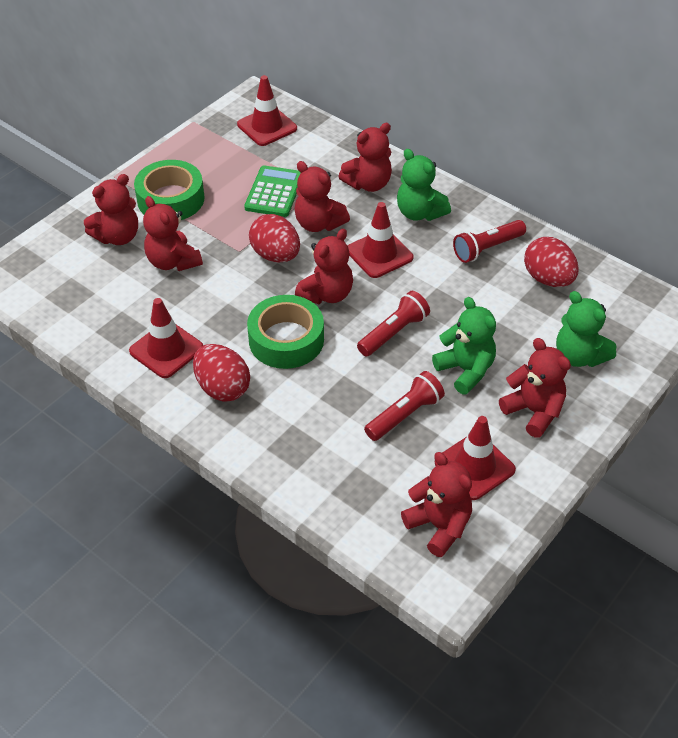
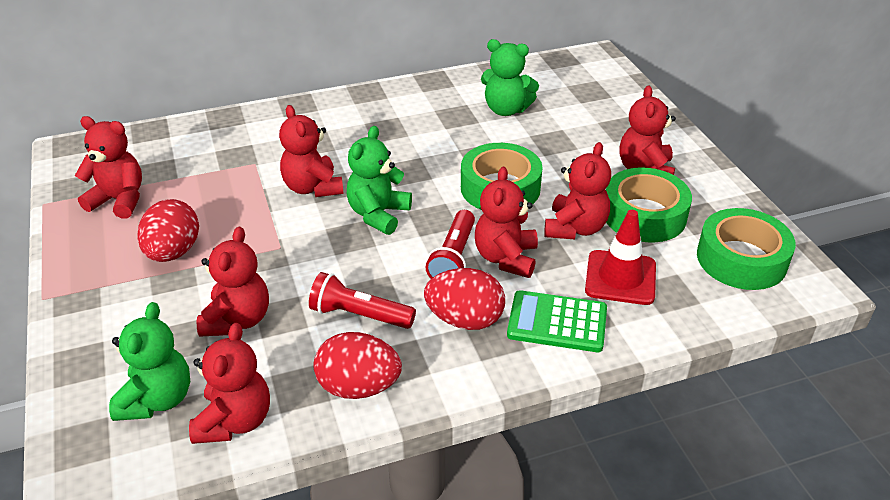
green tape: 2 -> 3
red flashlight: 3 -> 2
red traffic cone: 4 -> 1

